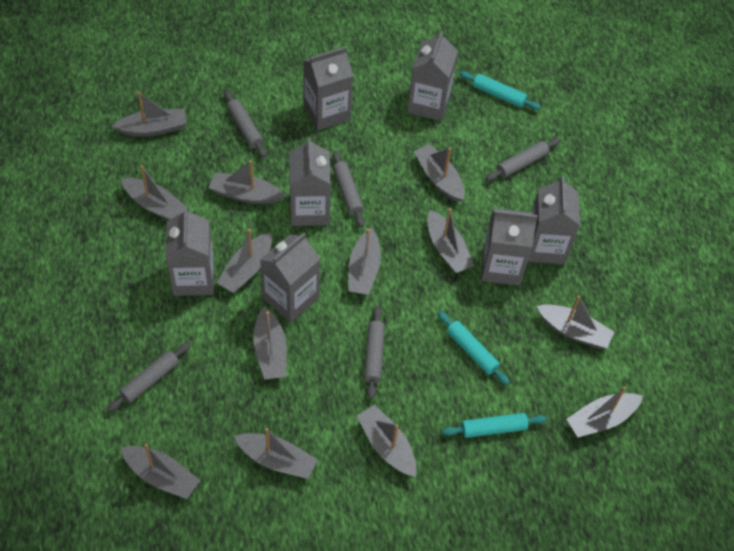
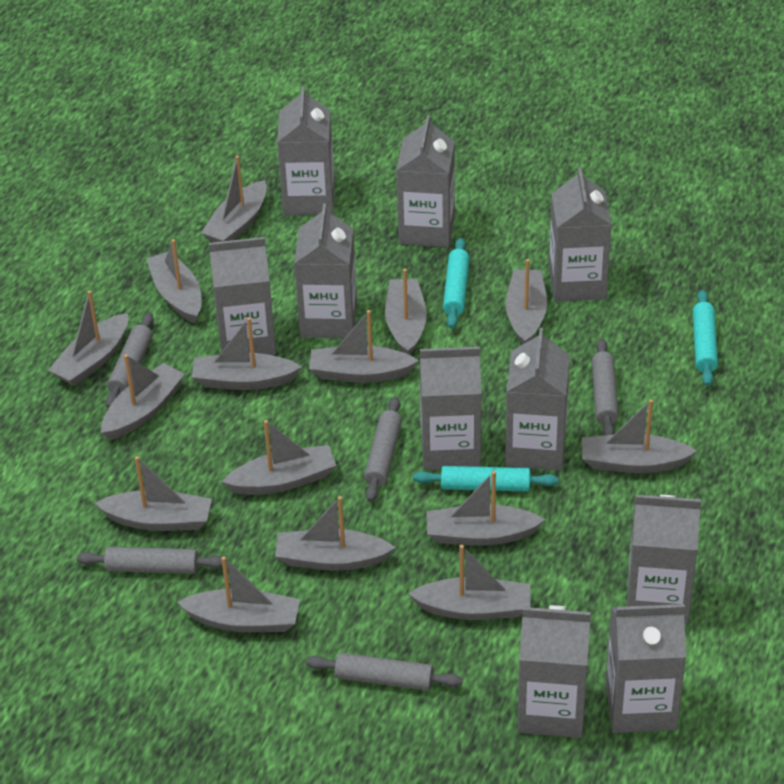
grey boat: 13 -> 15
grey carton: 7 -> 10

